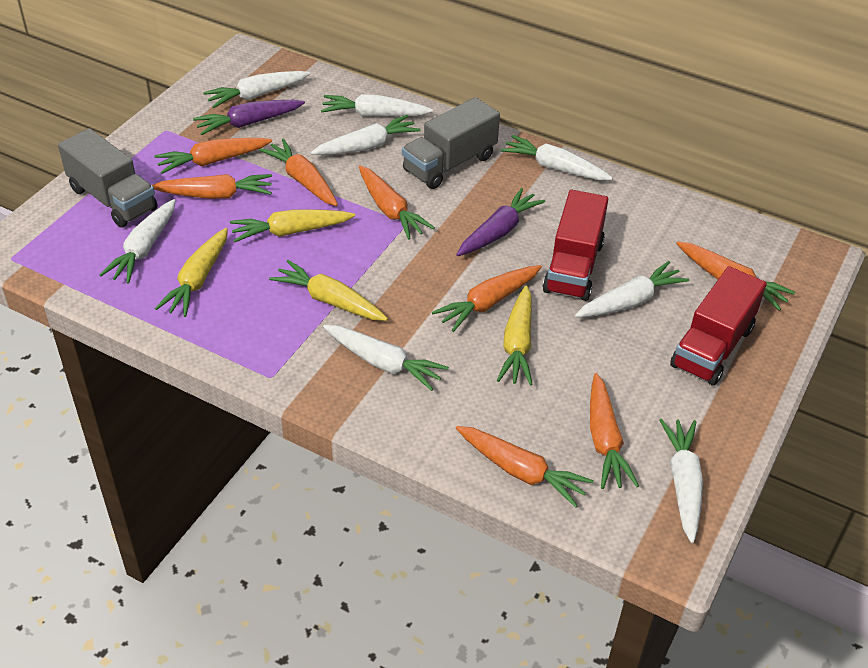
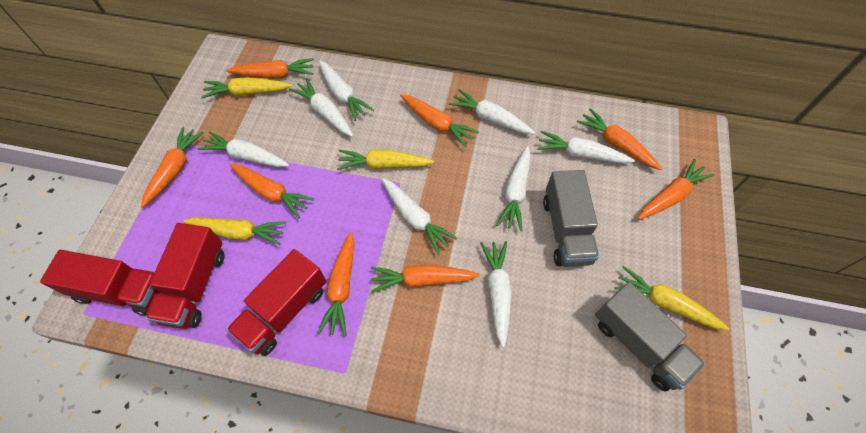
purple carrot: 2 -> 0
red truck: 2 -> 3

